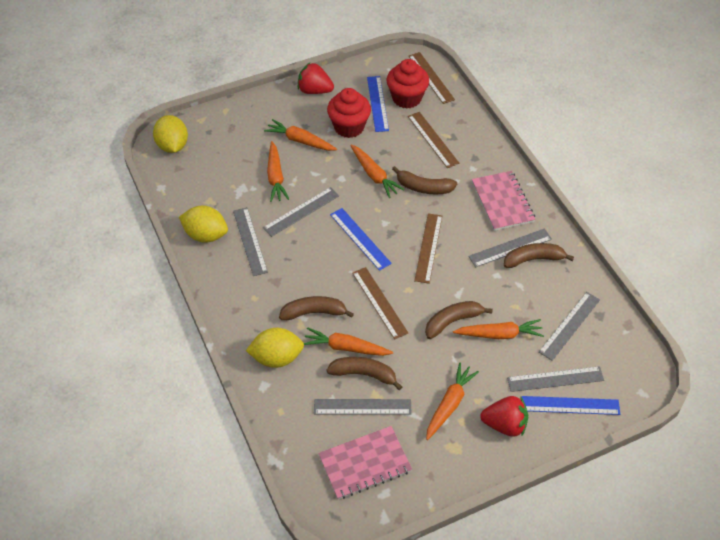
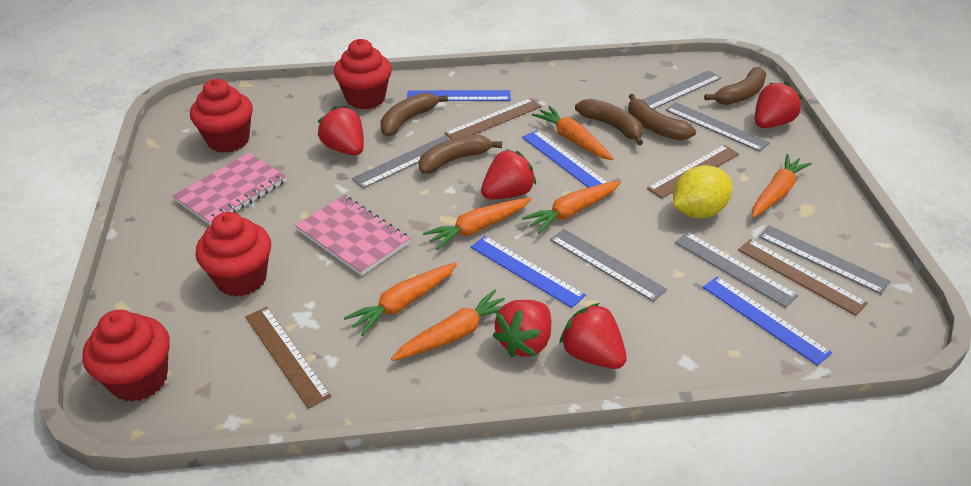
blue ruler: 3 -> 4
red cupcake: 2 -> 4
red strawberry: 2 -> 5
yellow lemon: 3 -> 1

